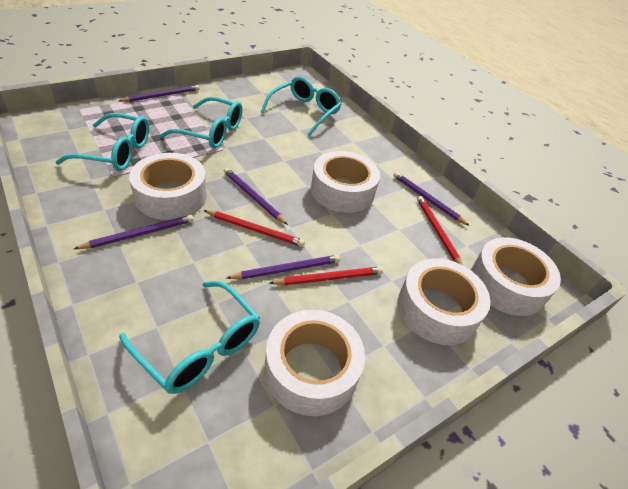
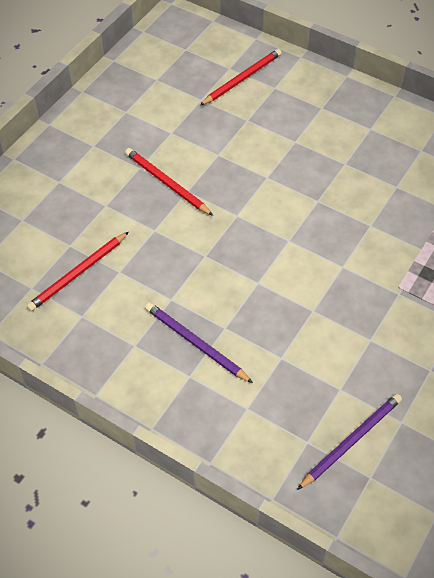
purple pencil: 5 -> 2
turquoise glasses: 4 -> 0
white tape: 5 -> 0

